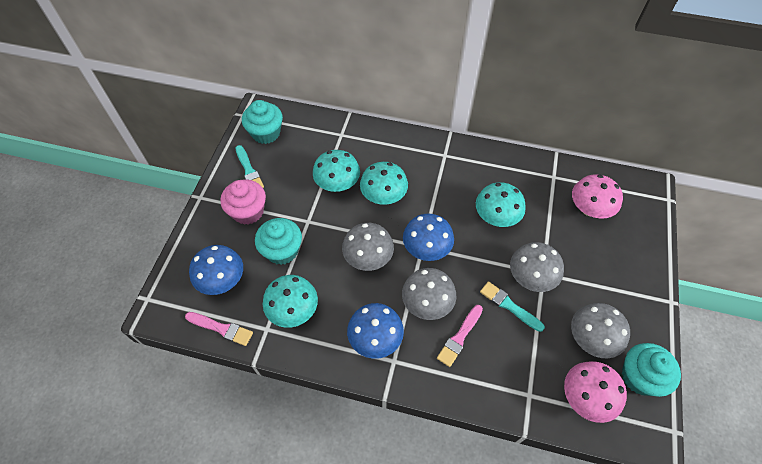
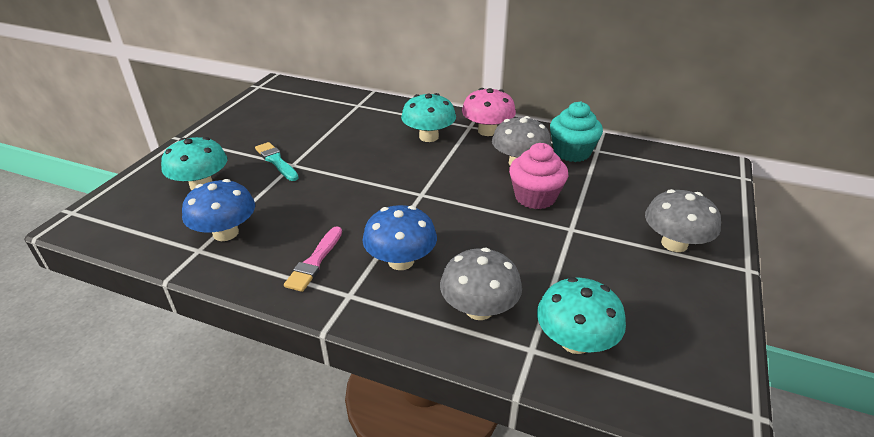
blue mushroom: 3 -> 2
grey mushroom: 4 -> 3
pink brush: 2 -> 1
pink mushroom: 2 -> 1
turquoise brush: 2 -> 1
turquoise cupcake: 3 -> 1
turquoise mushroom: 4 -> 3

